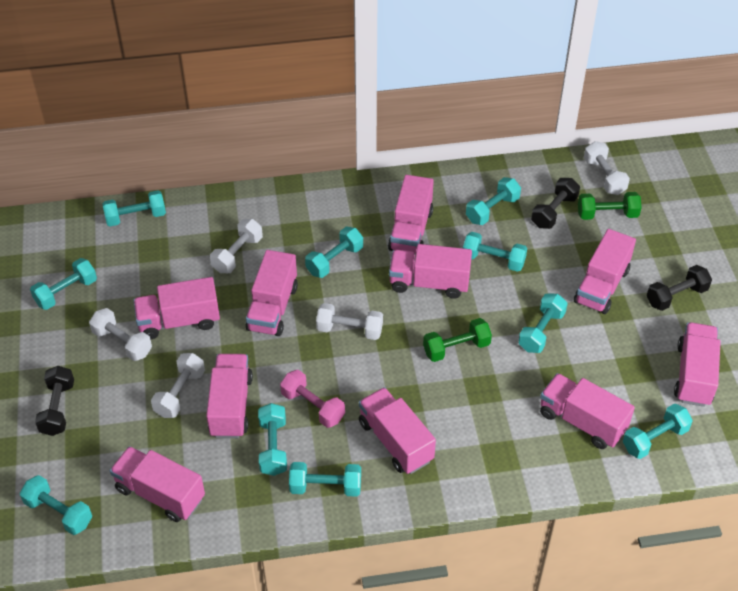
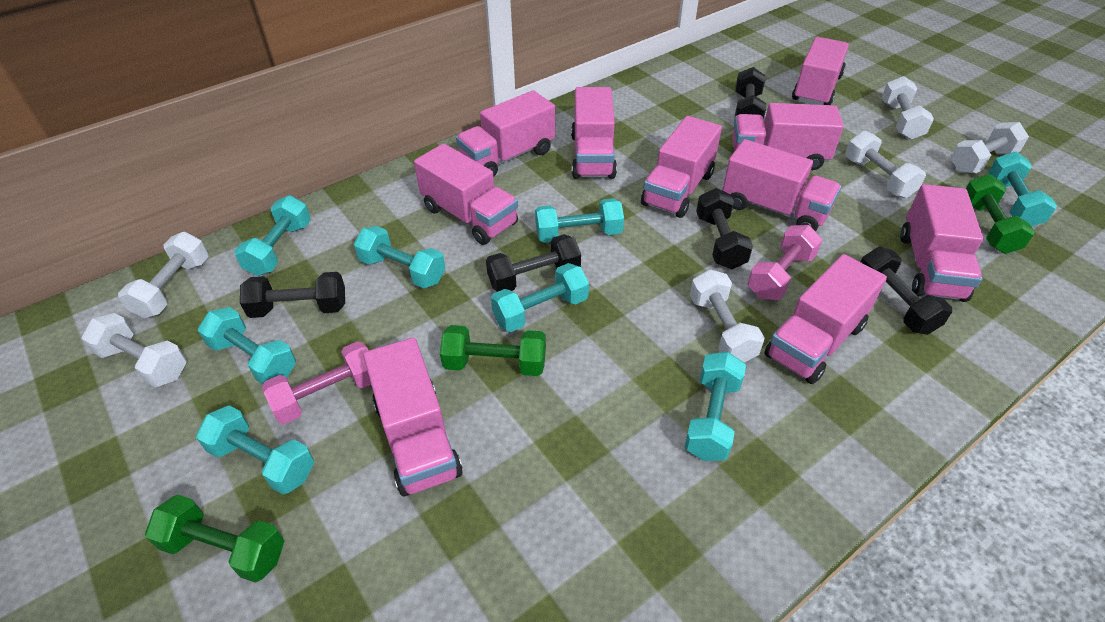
black dumbbell: 3 -> 5
green dumbbell: 2 -> 3
pink dumbbell: 1 -> 2
turquoise dumbbell: 10 -> 8
white dumbbell: 5 -> 6

